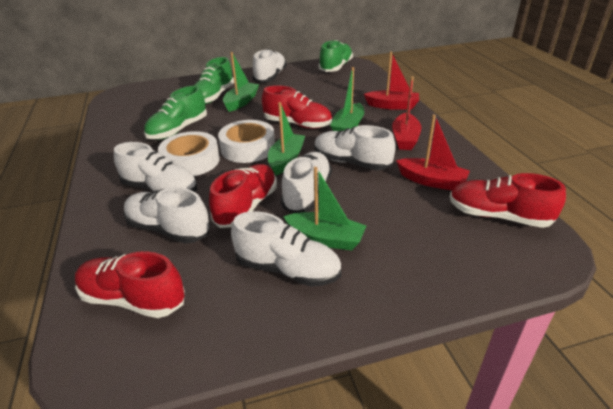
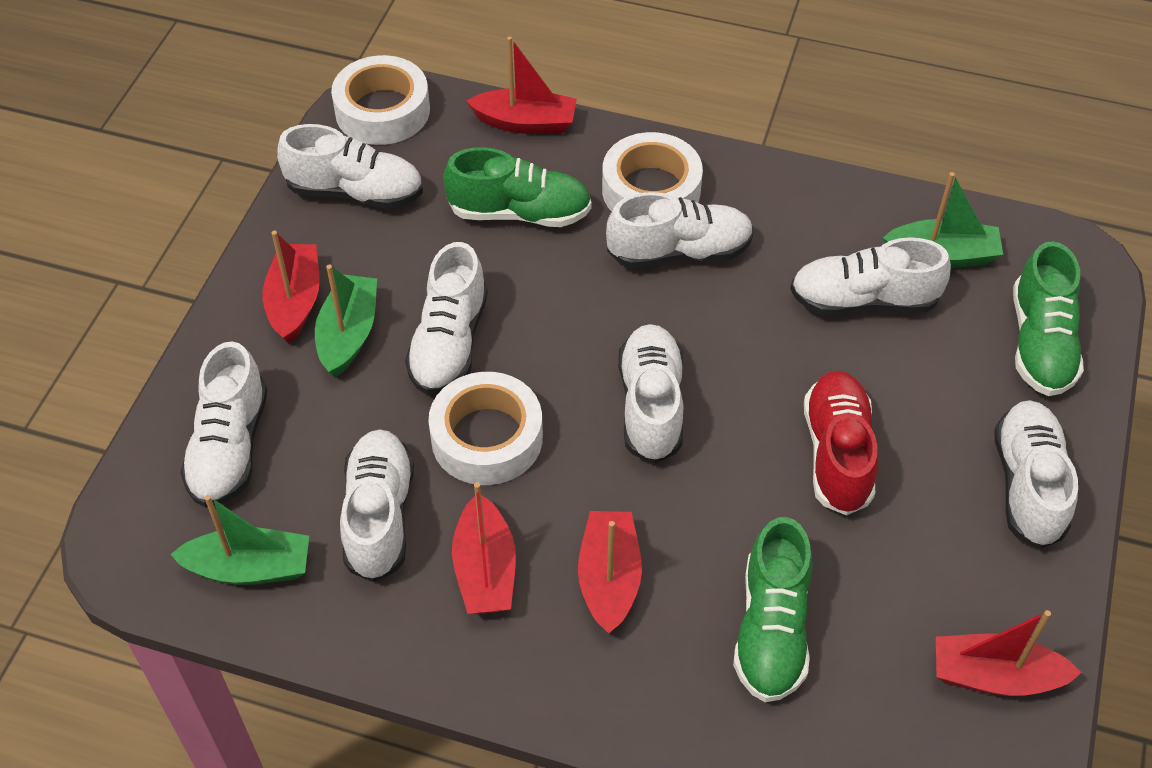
green boat: 4 -> 3
red boat: 3 -> 5
red shoe: 4 -> 1
white shoe: 6 -> 8
white tape: 2 -> 3

